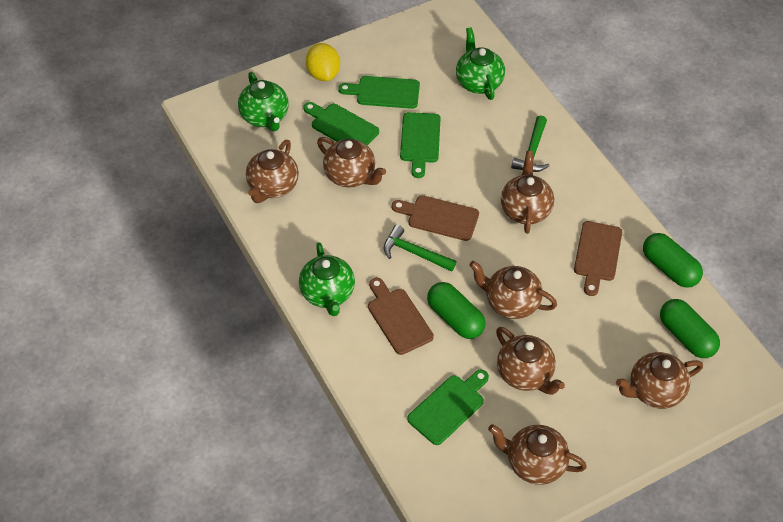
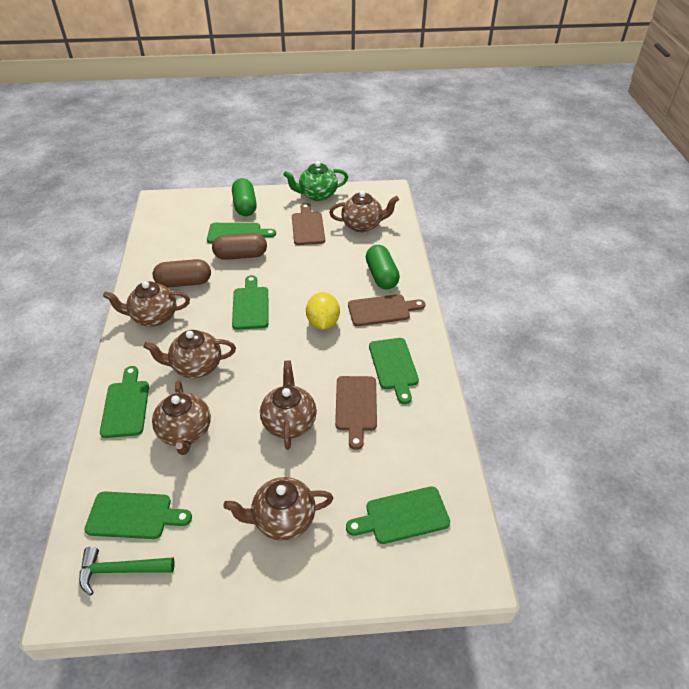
brown capsule: 0 -> 2
brown teapot: 7 -> 6
green capsule: 3 -> 2
green cutting board: 4 -> 6
green hammer: 2 -> 1
green teapot: 3 -> 1

